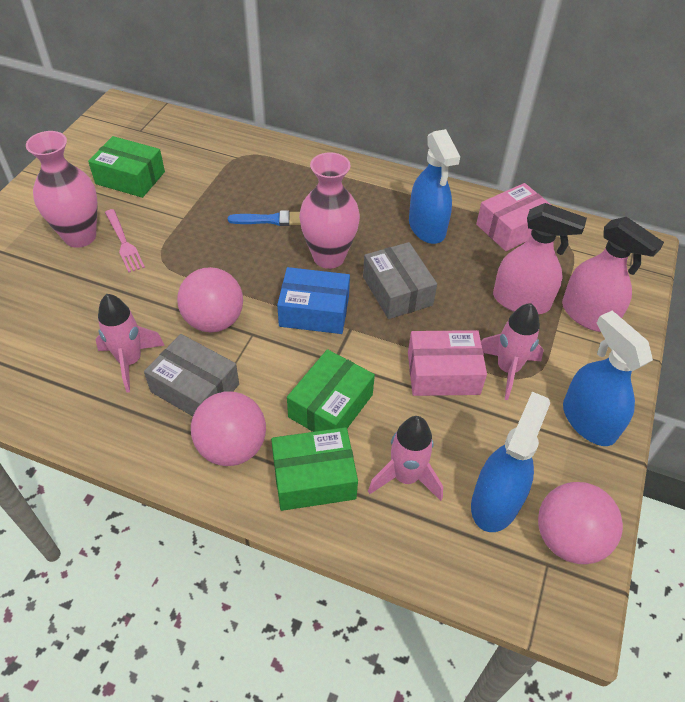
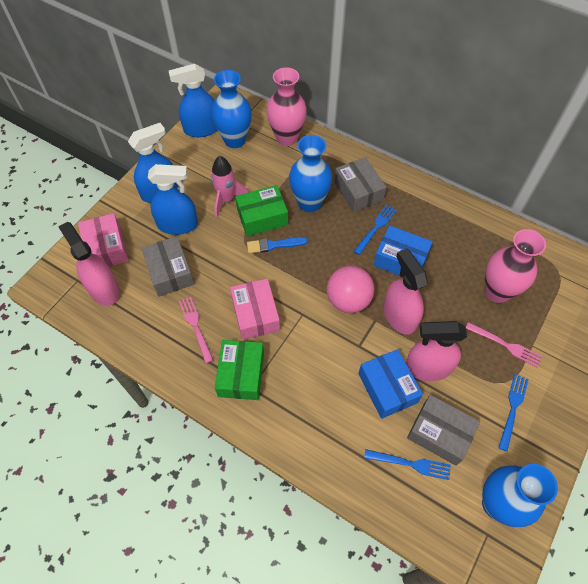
blue box: 1 -> 2
blue fork: 0 -> 3
blue vase: 0 -> 3
green box: 3 -> 2
grey box: 2 -> 3
pink ball: 3 -> 1
pink fork: 1 -> 2
pink rocket: 3 -> 1
pink spray bottle: 2 -> 3

